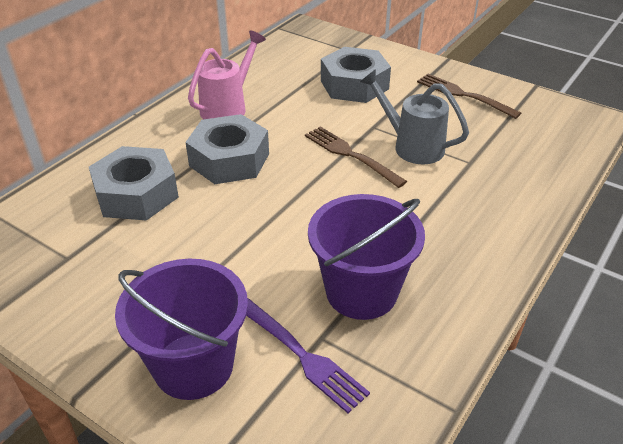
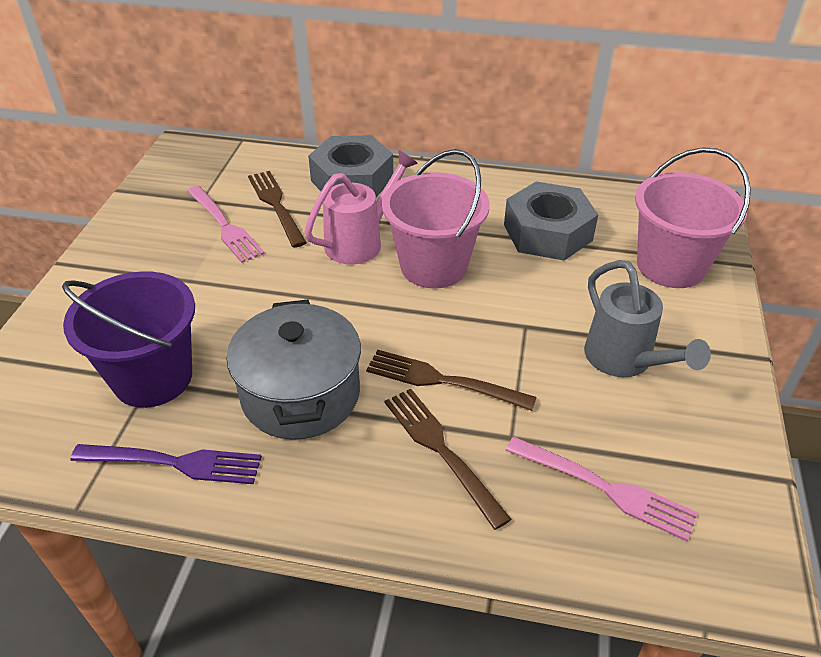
brown fork: 2 -> 3
grey nut: 3 -> 2
grey pot: 0 -> 1
pink bucket: 0 -> 2
pink fork: 0 -> 2
purple bucket: 2 -> 1

